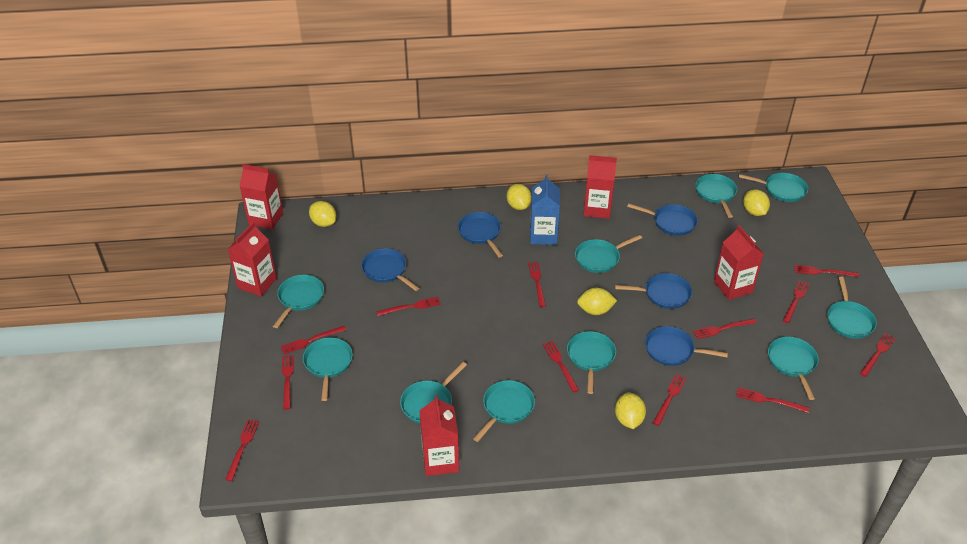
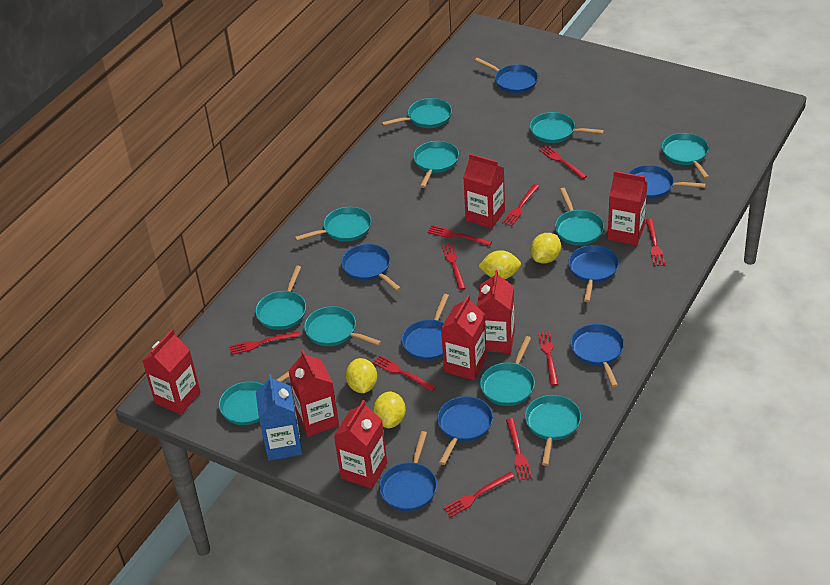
blue pan: 5 -> 8
red carton: 5 -> 7
red fork: 12 -> 10
turquoise pan: 10 -> 11
yellow lemon: 5 -> 4

